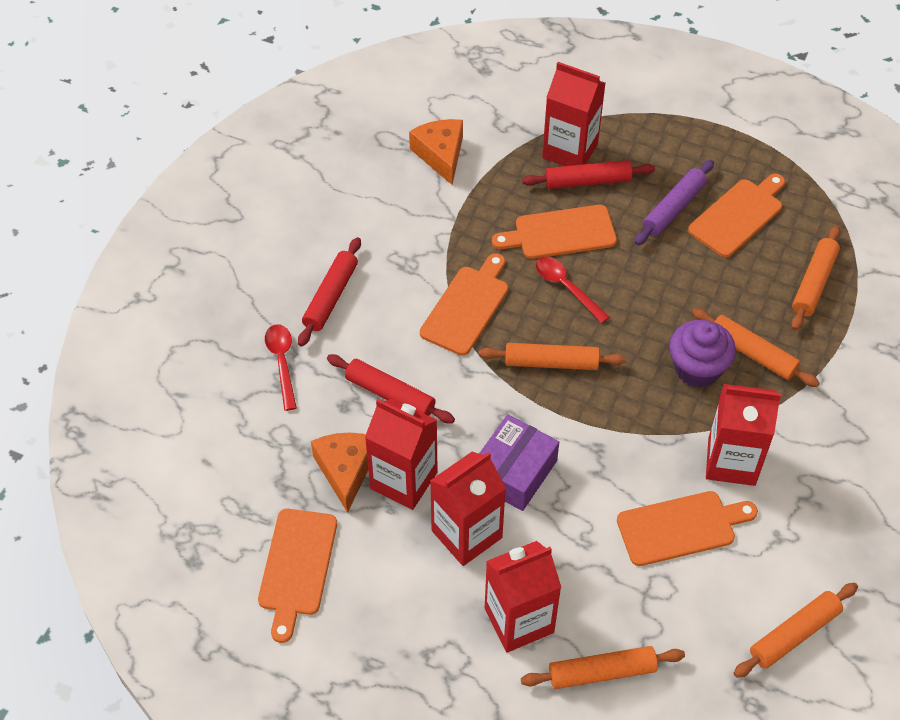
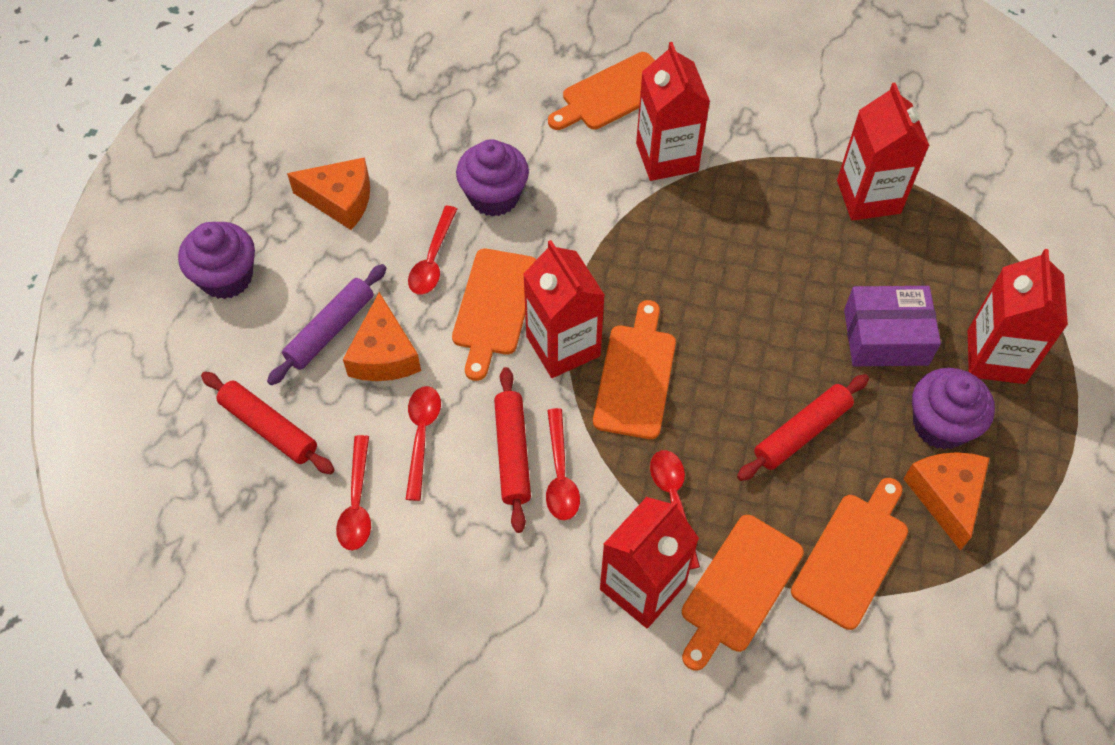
orange cheese: 2 -> 3
orange rolling pin: 5 -> 0
purple cupcake: 1 -> 3
red spoon: 2 -> 5

